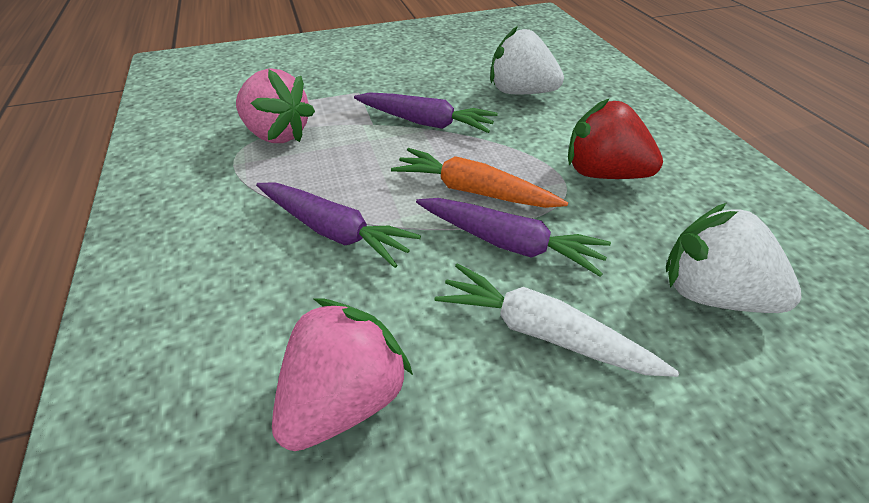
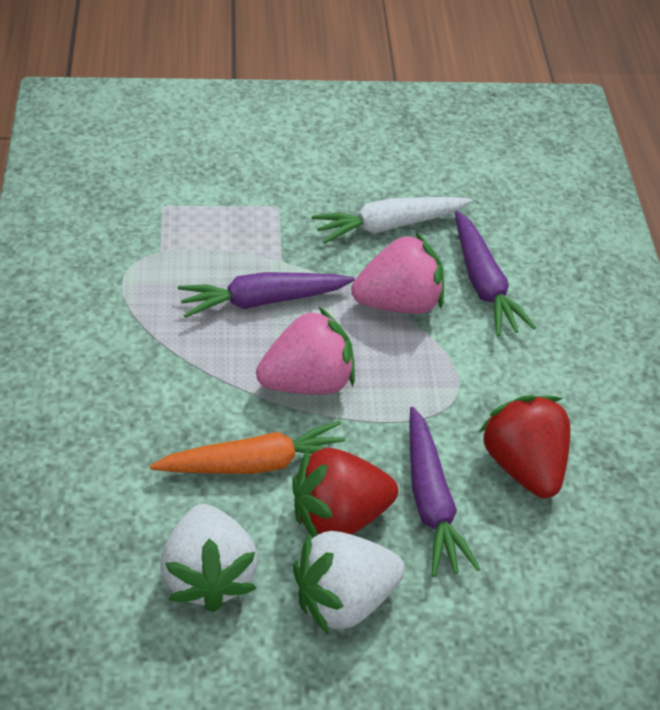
red strawberry: 1 -> 2

